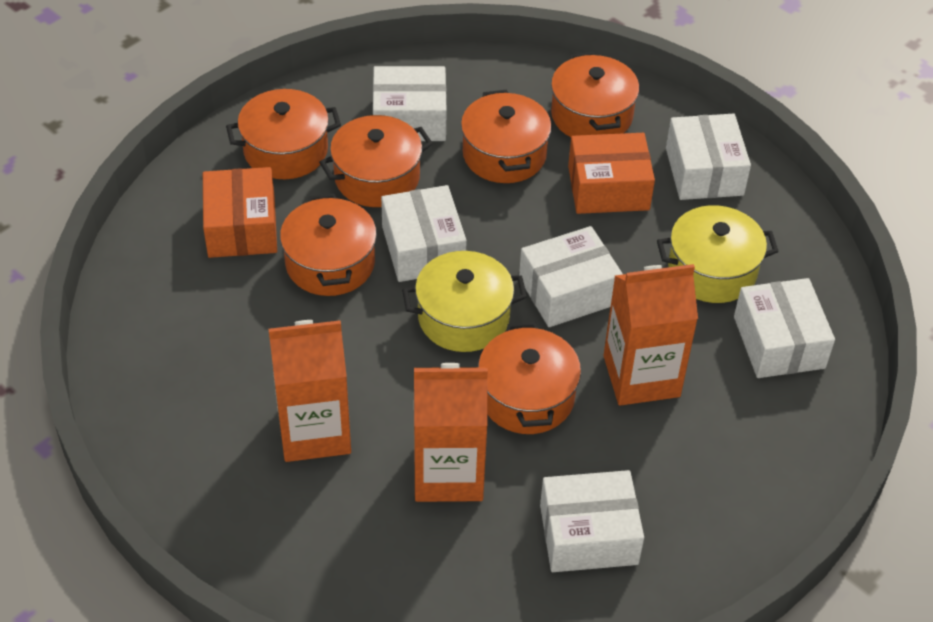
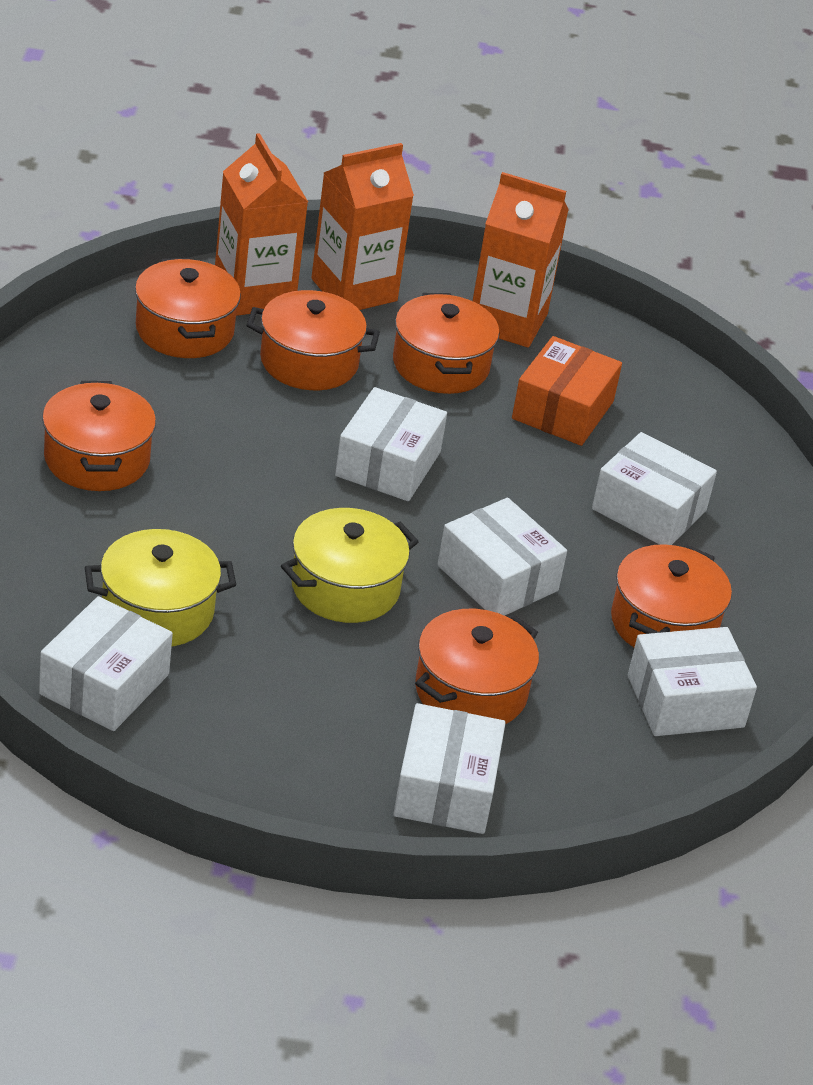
orange box: 2 -> 1

